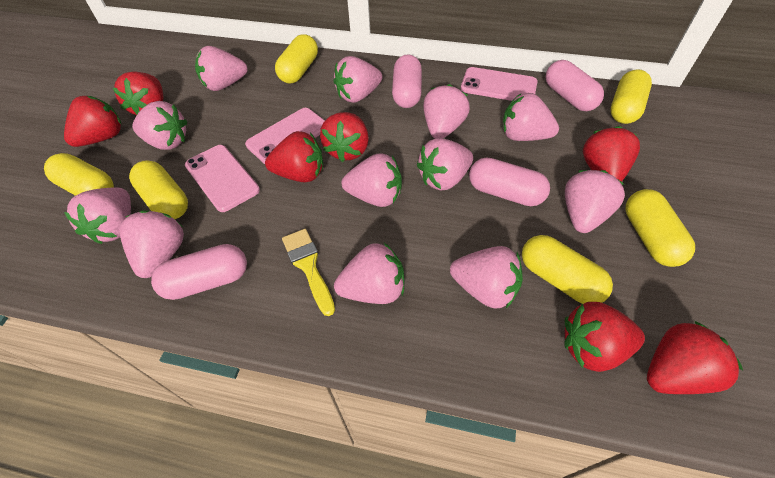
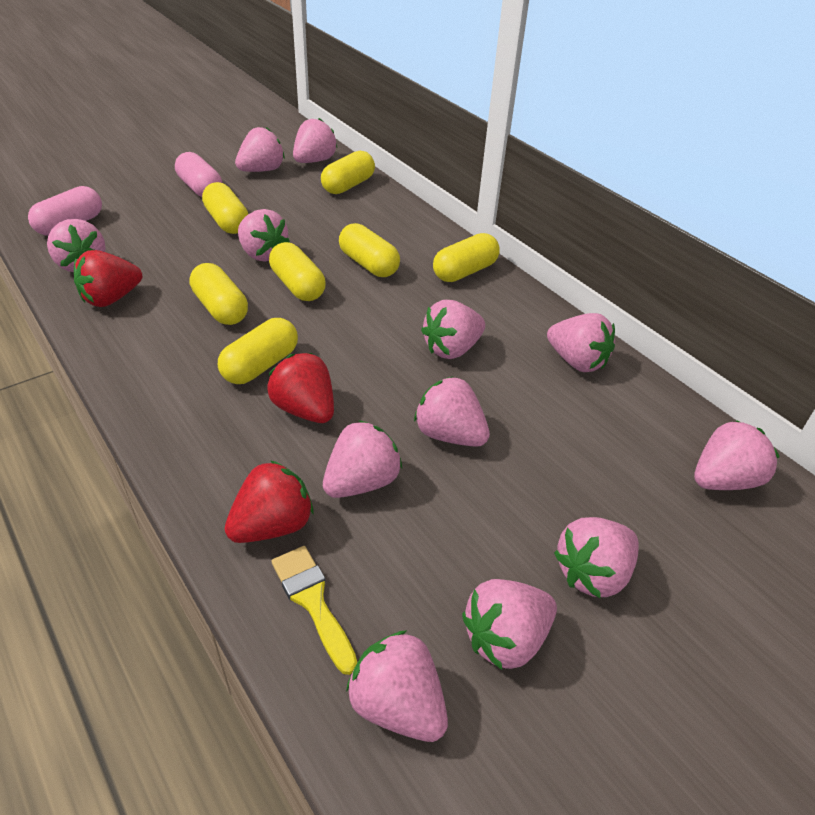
pink capsule: 4 -> 2
pink phone: 3 -> 0
red strawberry: 7 -> 3
yellow capsule: 6 -> 7

